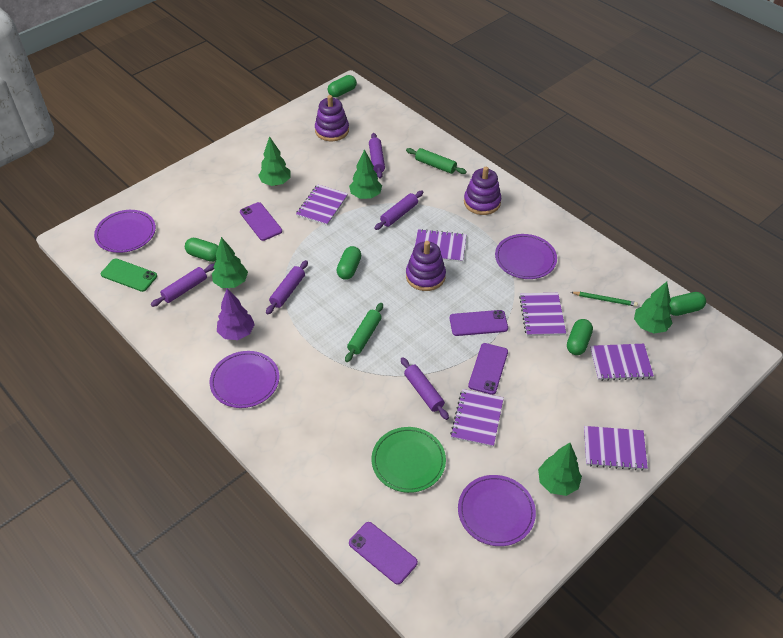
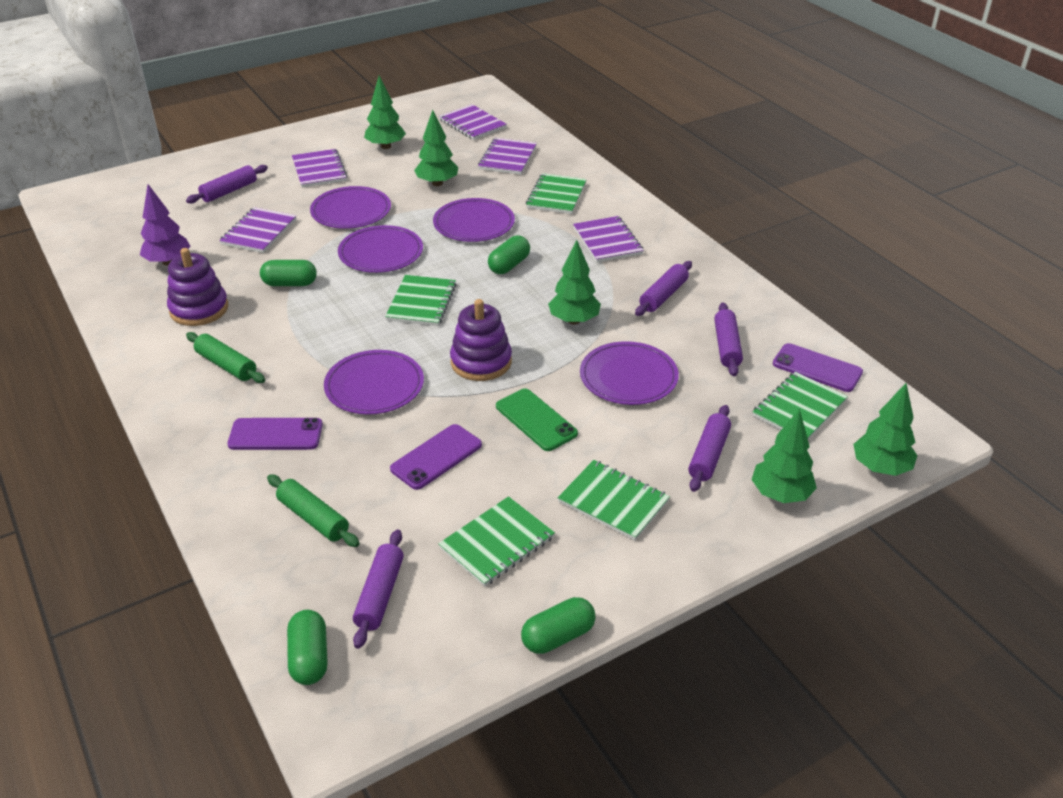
green capsule: 5 -> 4
green notebook: 0 -> 5
green pencil: 1 -> 0
green plate: 1 -> 0
purple notebook: 6 -> 5
purple phone: 4 -> 3
purple plate: 4 -> 5
purple stacking toy: 3 -> 2

